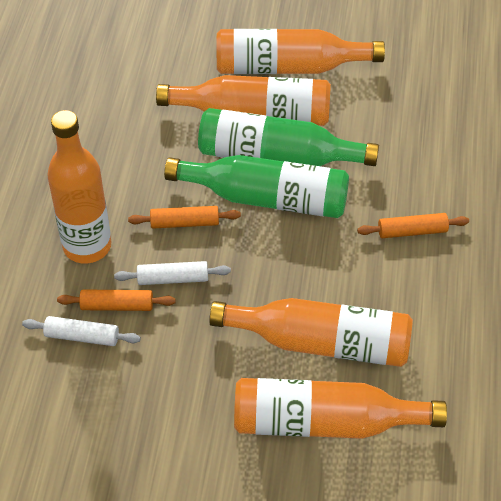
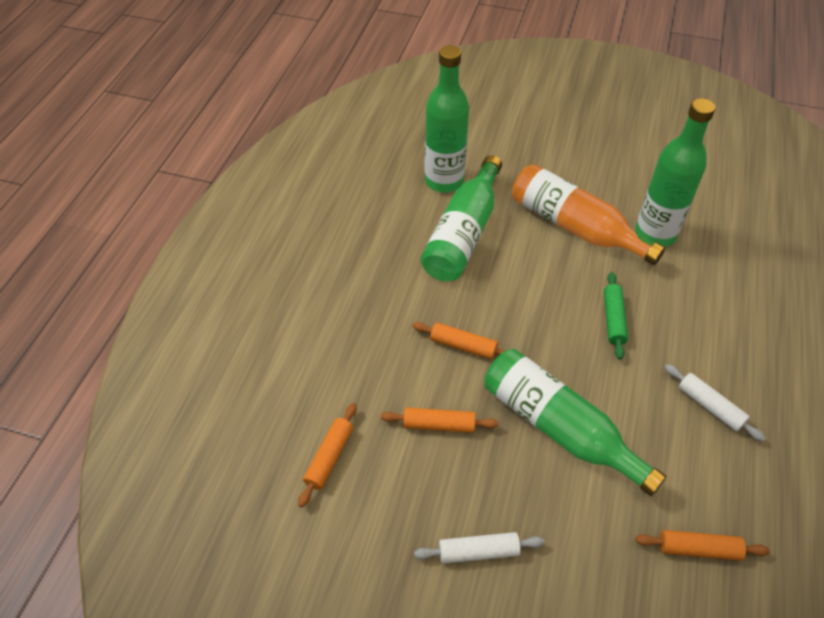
green bottle: 2 -> 4
green rolling pin: 0 -> 1
orange bottle: 5 -> 1
orange rolling pin: 3 -> 4

